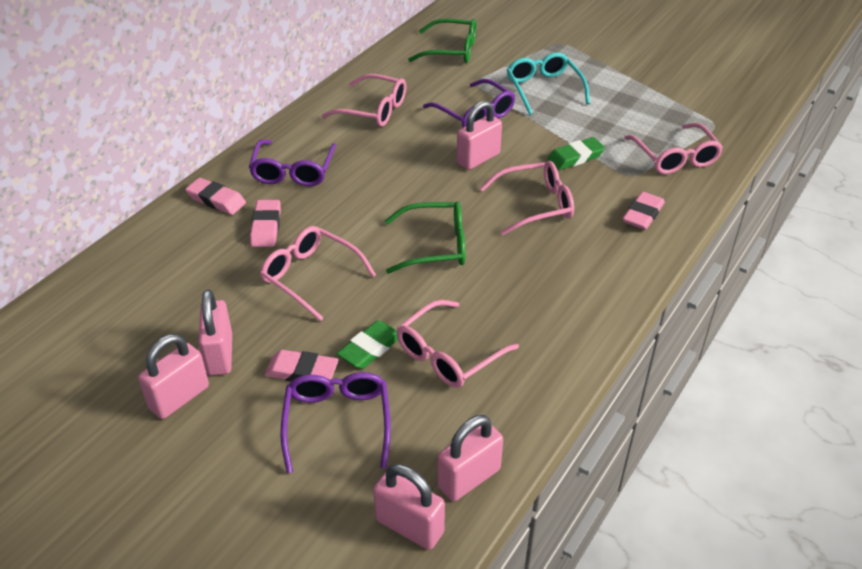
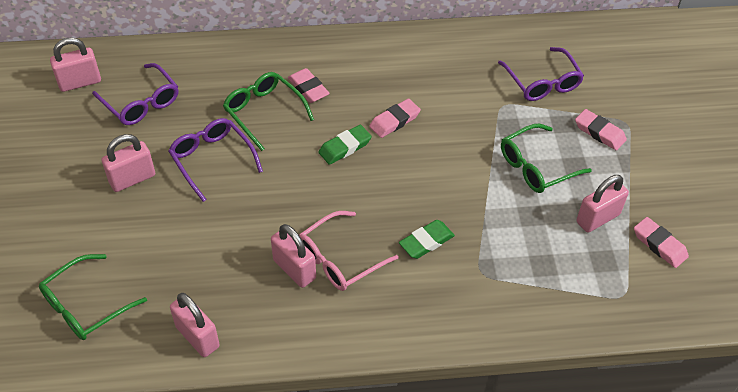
green glasses: 2 -> 3
pink glasses: 5 -> 1
turquoise glasses: 1 -> 0

